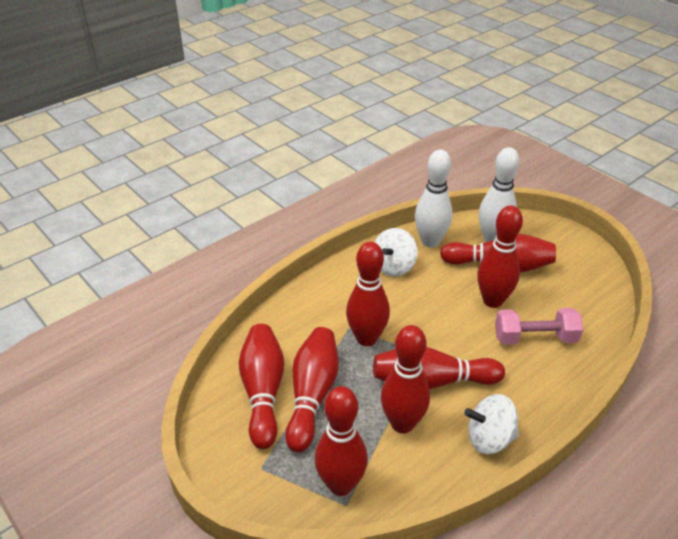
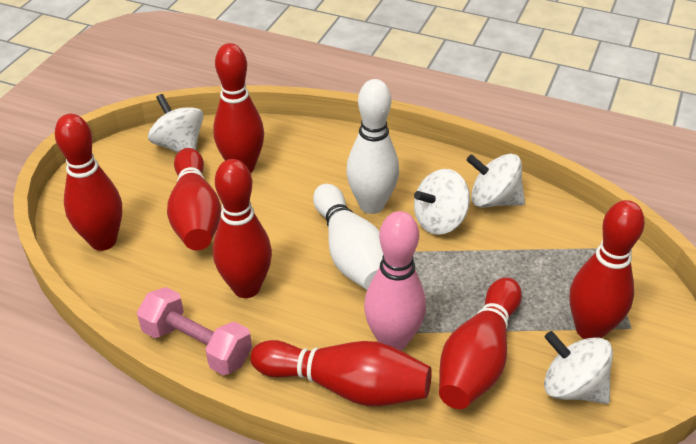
pink bowling pin: 0 -> 1
red bowling pin: 8 -> 7
white spinning top: 2 -> 4

